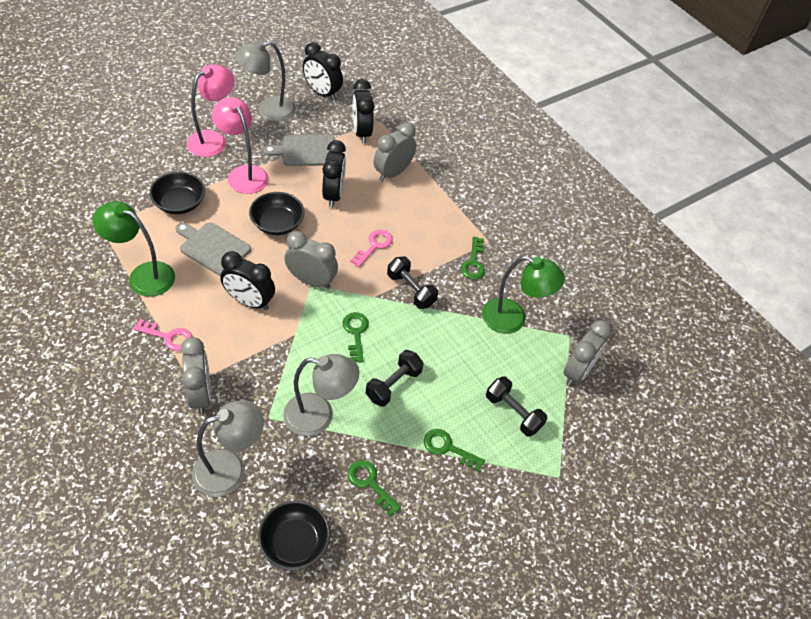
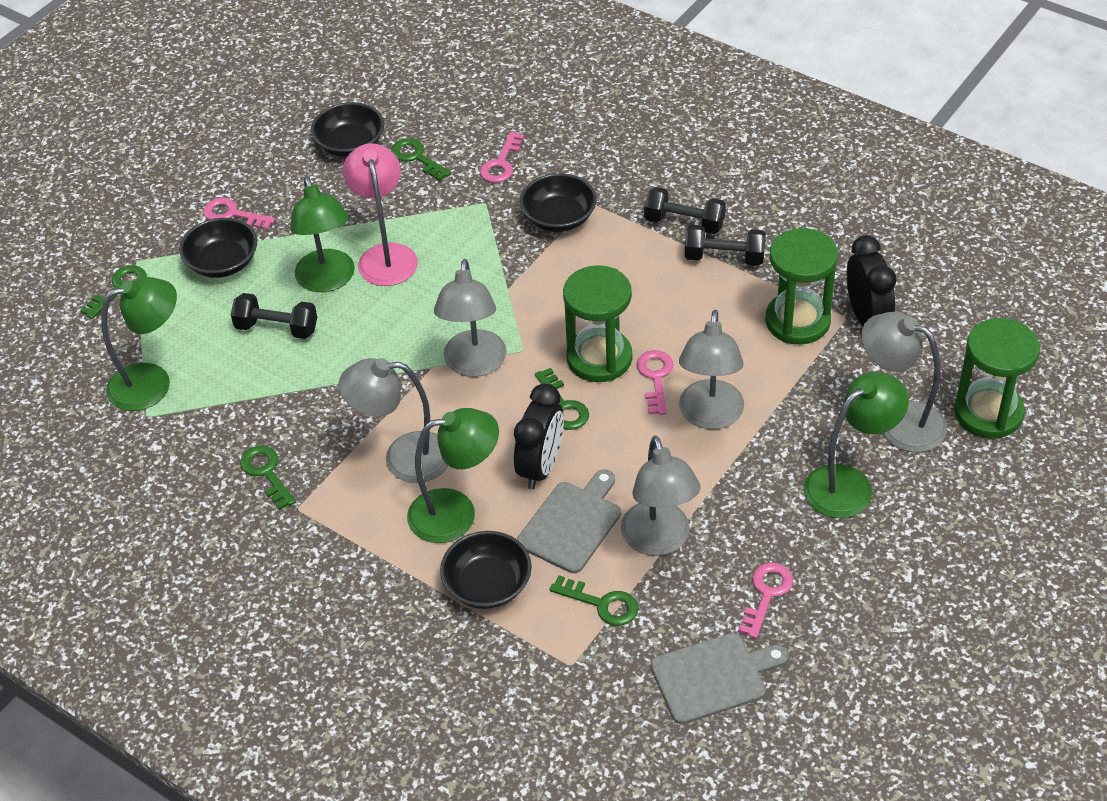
black bowl: 3 -> 4
black clock: 4 -> 2
green hourglass: 0 -> 3
green key: 4 -> 5
green lamp: 2 -> 4
grey clock: 4 -> 0
grey lamp: 3 -> 5
pink key: 2 -> 4
pink lamp: 2 -> 1

